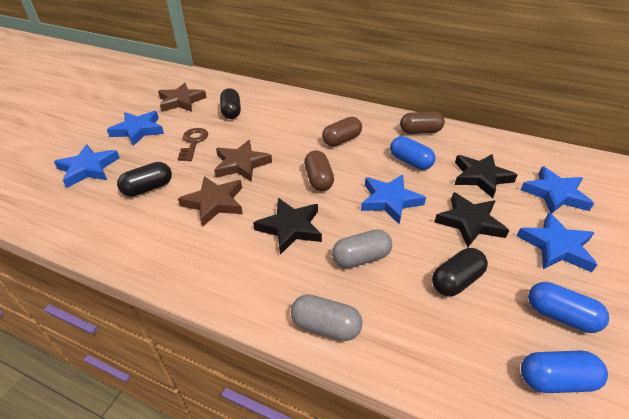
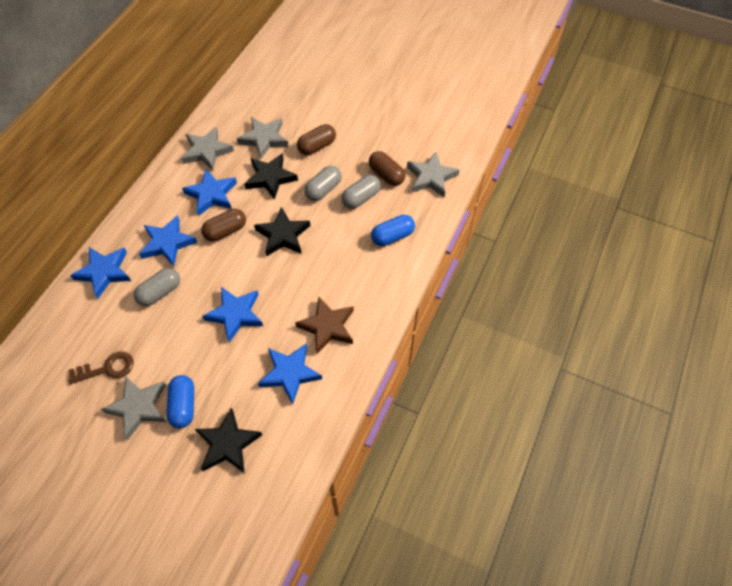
black capsule: 3 -> 0
blue capsule: 3 -> 2
brown star: 3 -> 1
grey capsule: 2 -> 3
grey star: 0 -> 4

